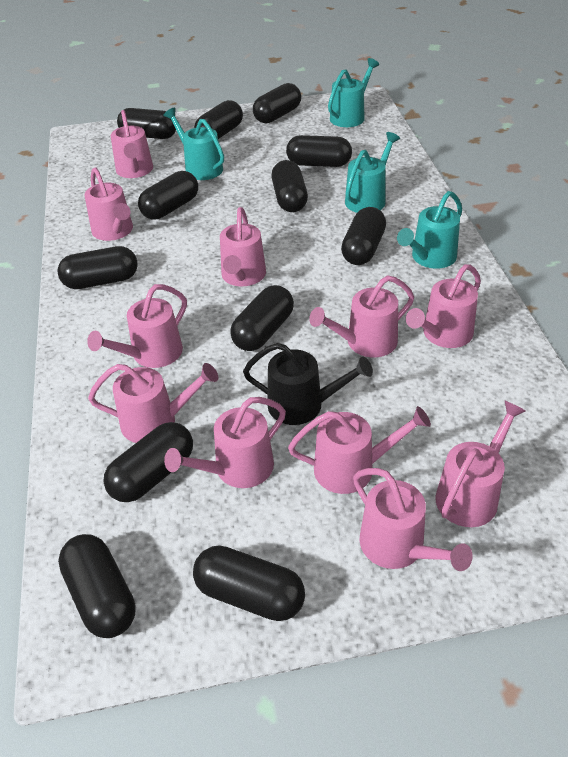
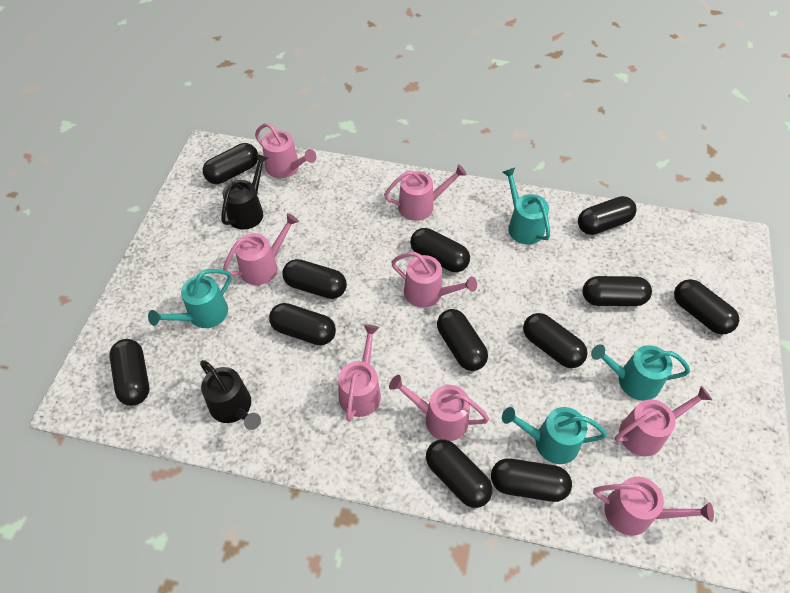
black watering can: 1 -> 2
pink watering can: 11 -> 8

